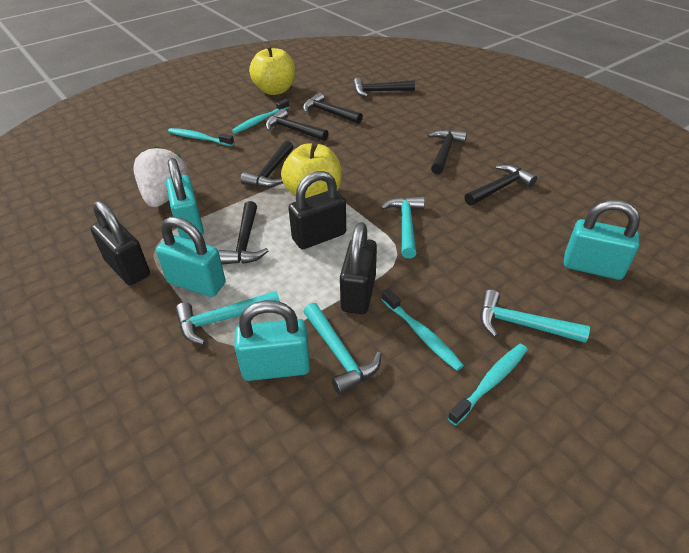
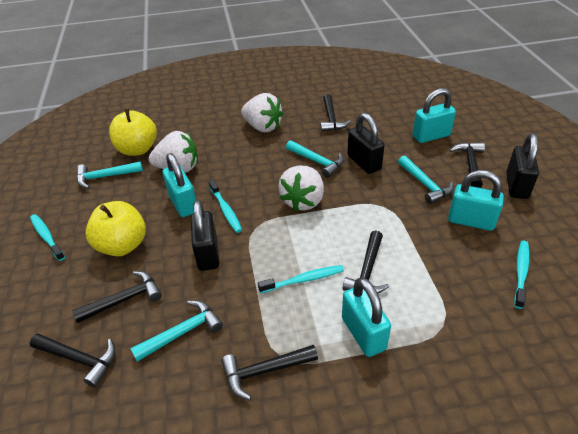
black hammer: 7 -> 6
white strawberry: 1 -> 3

